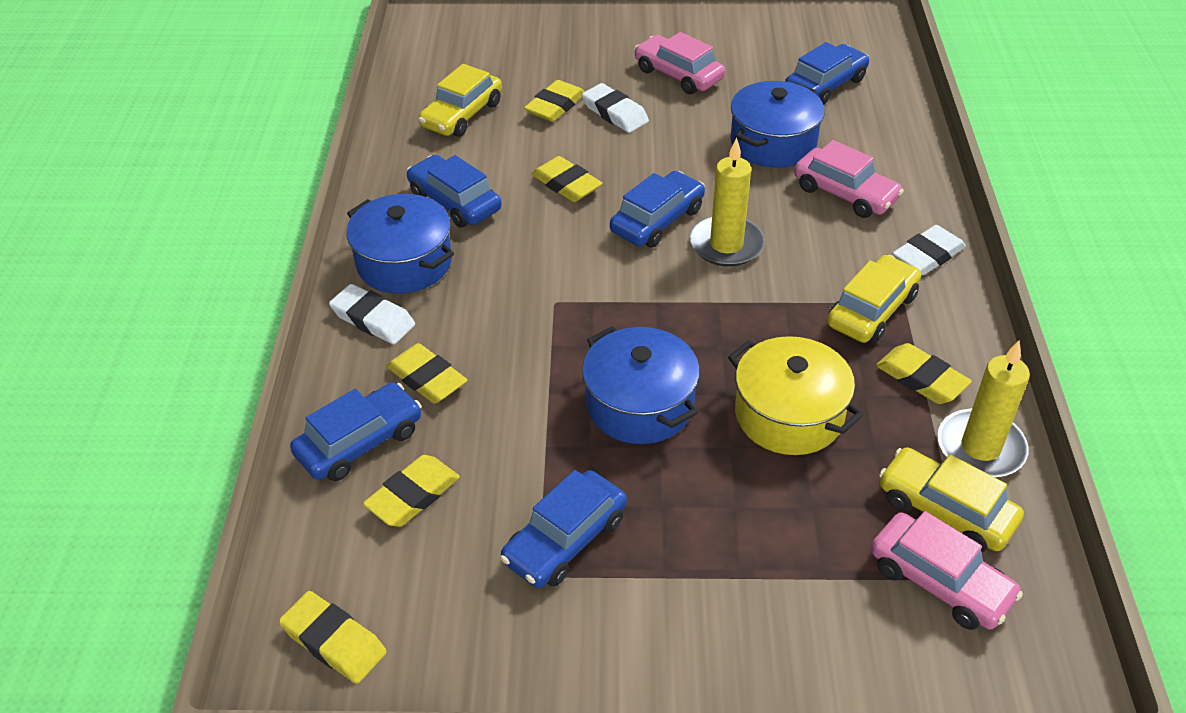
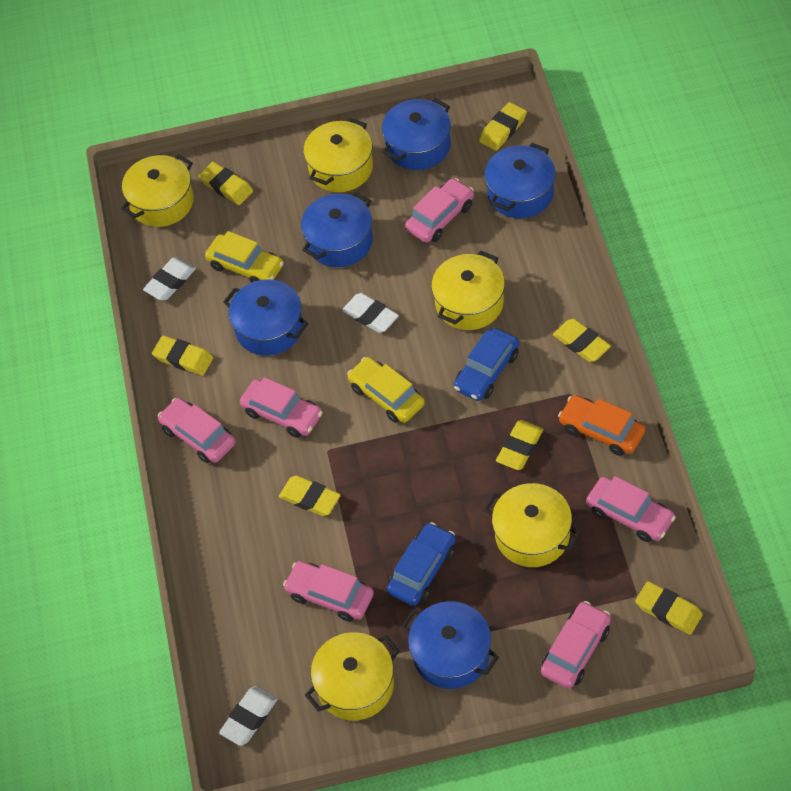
blue car: 5 -> 2
blue pot: 3 -> 5
orange car: 0 -> 1
pink car: 3 -> 6
yellow candle: 2 -> 0
yellow car: 3 -> 2
yellow eraser: 6 -> 7
yellow pot: 1 -> 5

